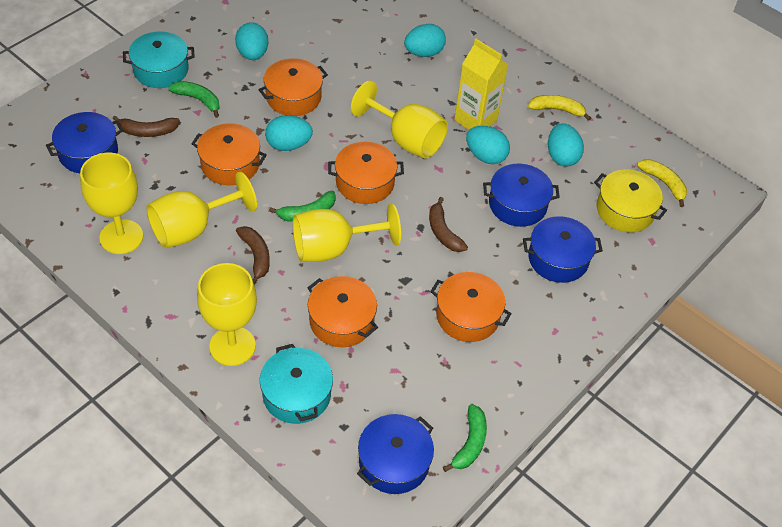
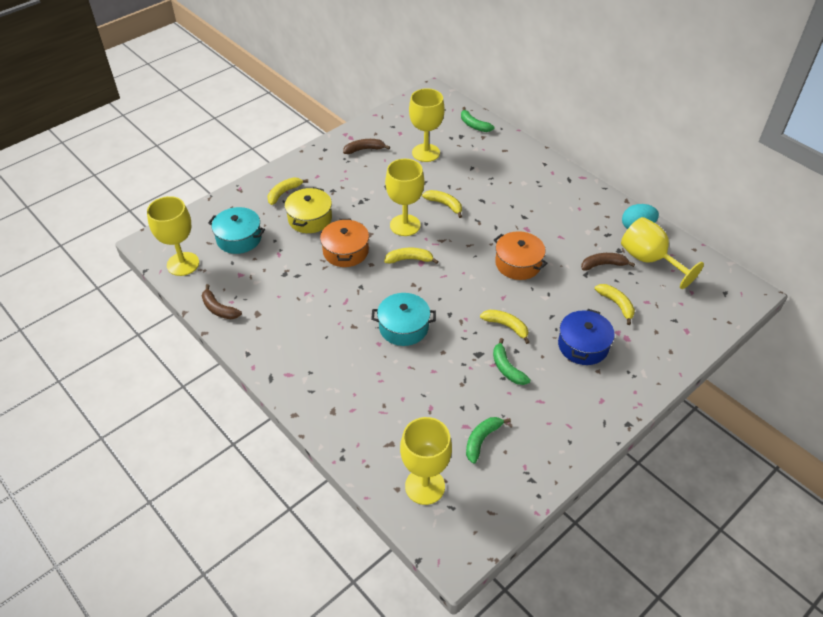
blue pot: 4 -> 1
orange pot: 5 -> 2
turquoise egg: 5 -> 1
yellow banana: 2 -> 5
yellow carton: 1 -> 0

